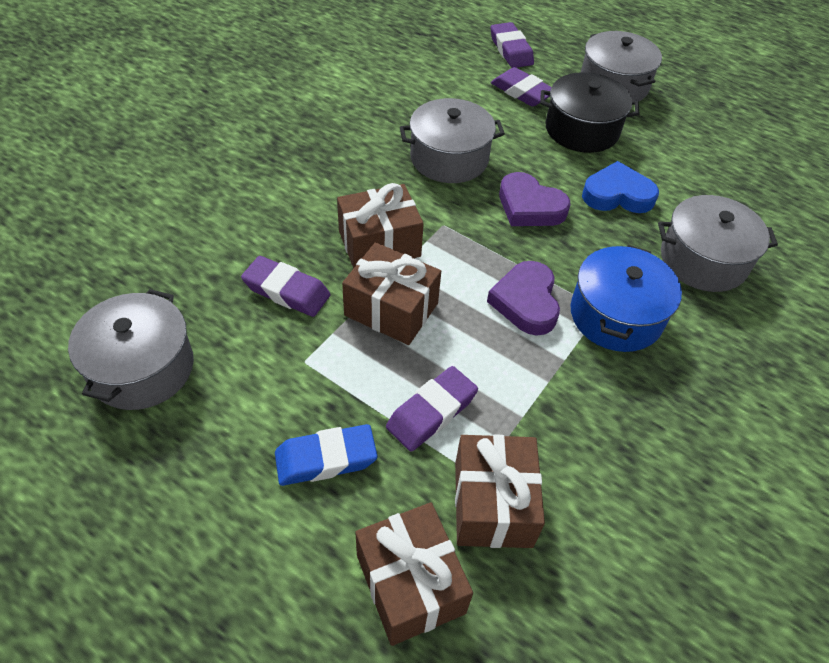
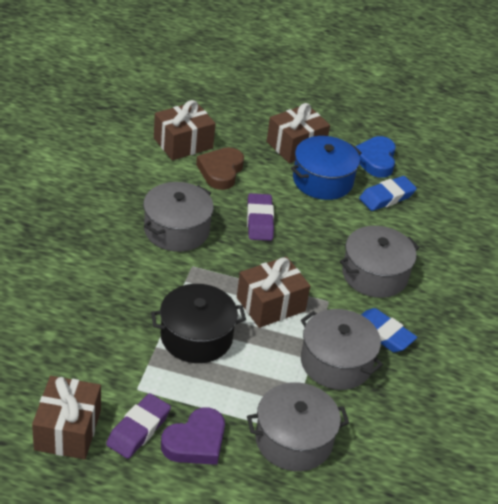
blue eraser: 1 -> 2
brown heart: 0 -> 1
purple eraser: 4 -> 2
purple heart: 2 -> 1

